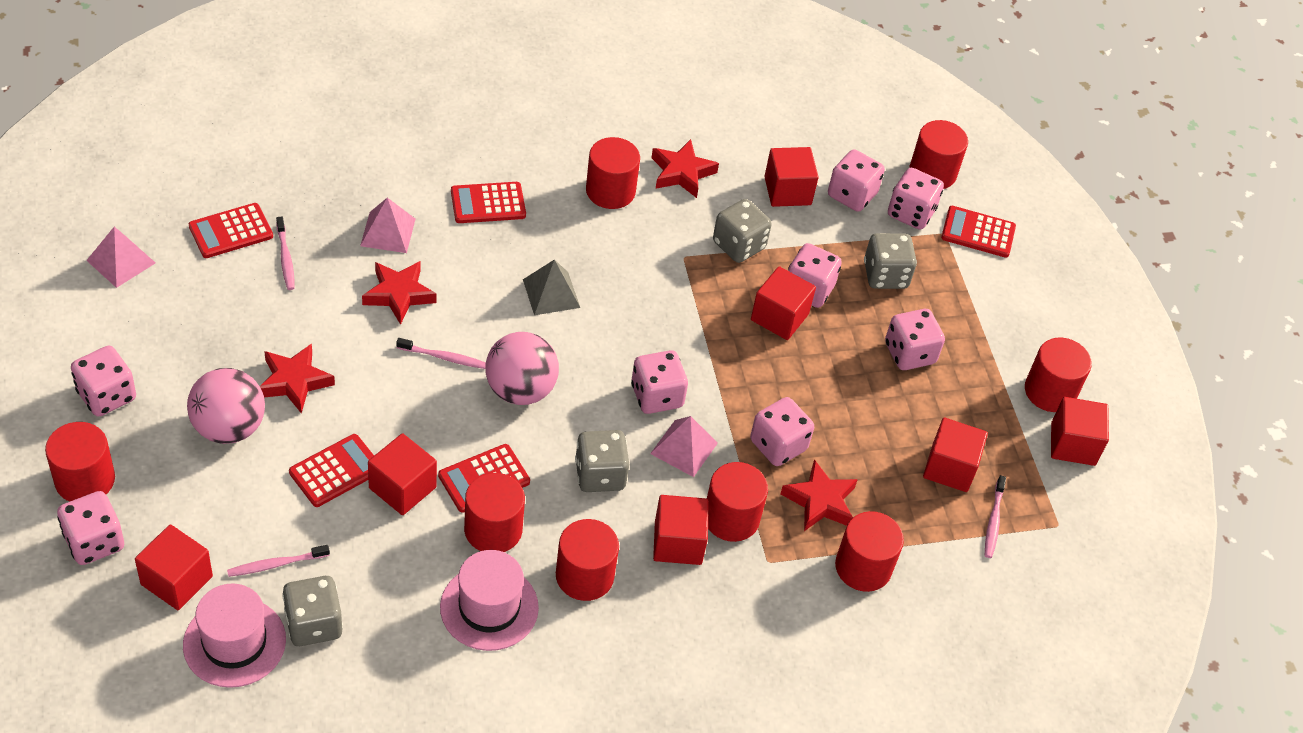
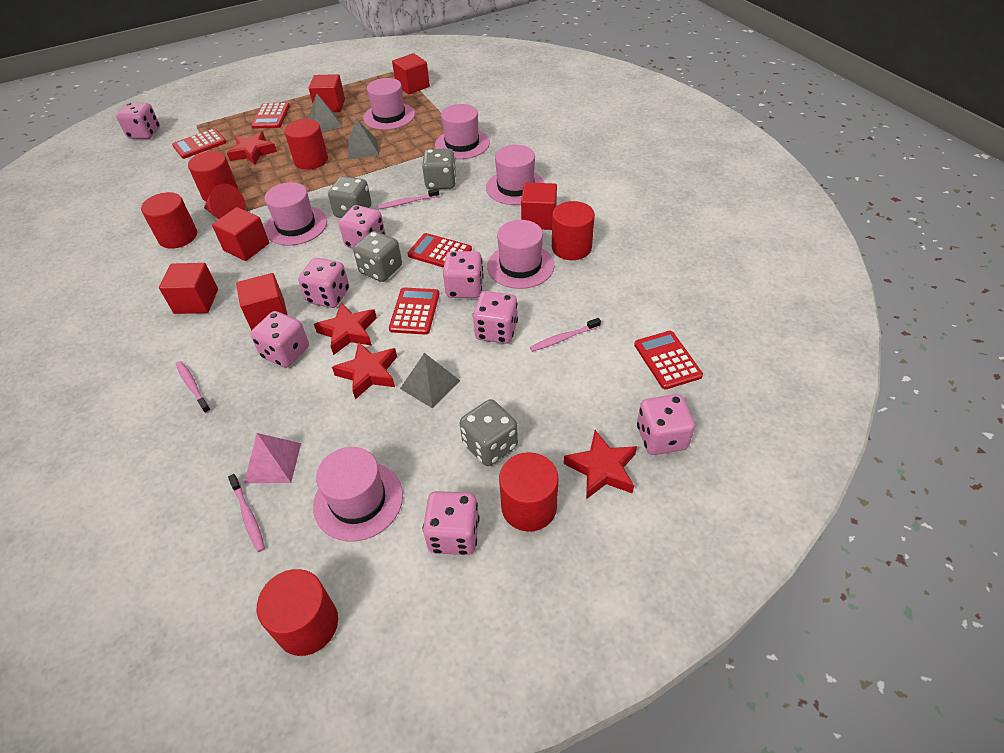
grey pyramid: 1 -> 3
pink ball: 2 -> 0
pink hat: 2 -> 6
pink pyramid: 3 -> 1
red cone: 0 -> 1
red cube: 7 -> 6
red cylinder: 8 -> 6

